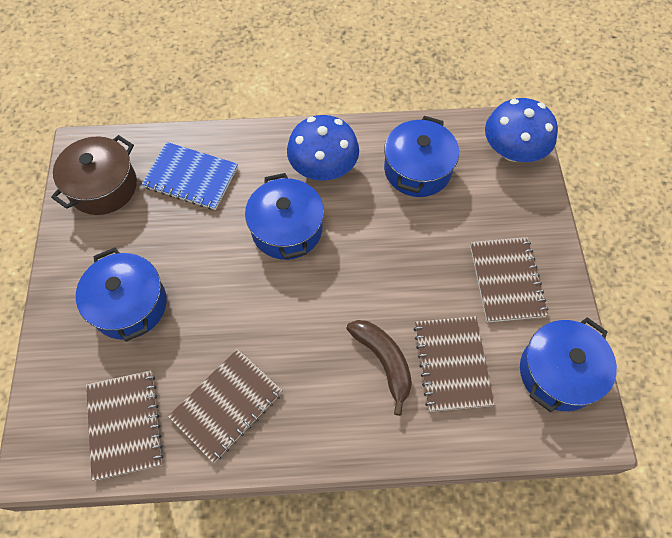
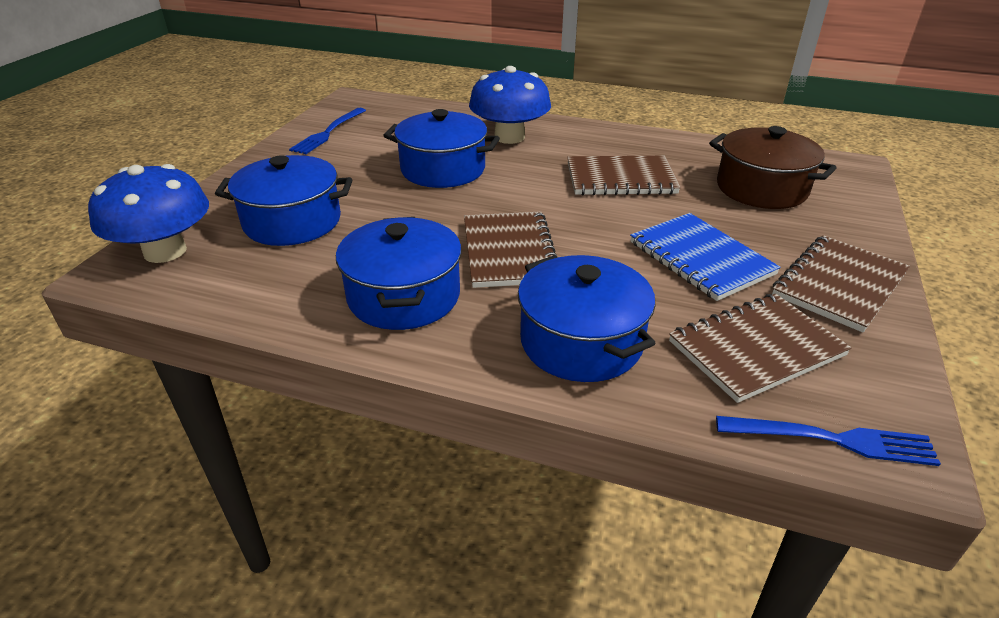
blue fork: 0 -> 2
brown banana: 1 -> 0

